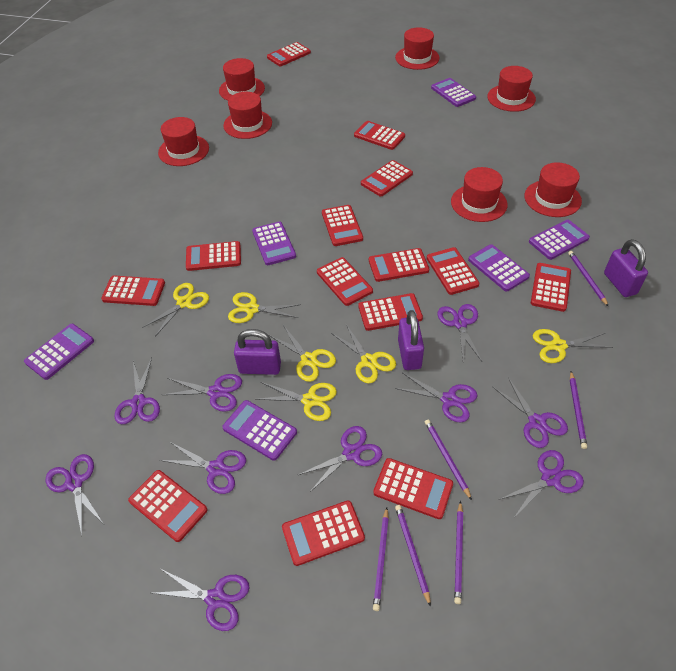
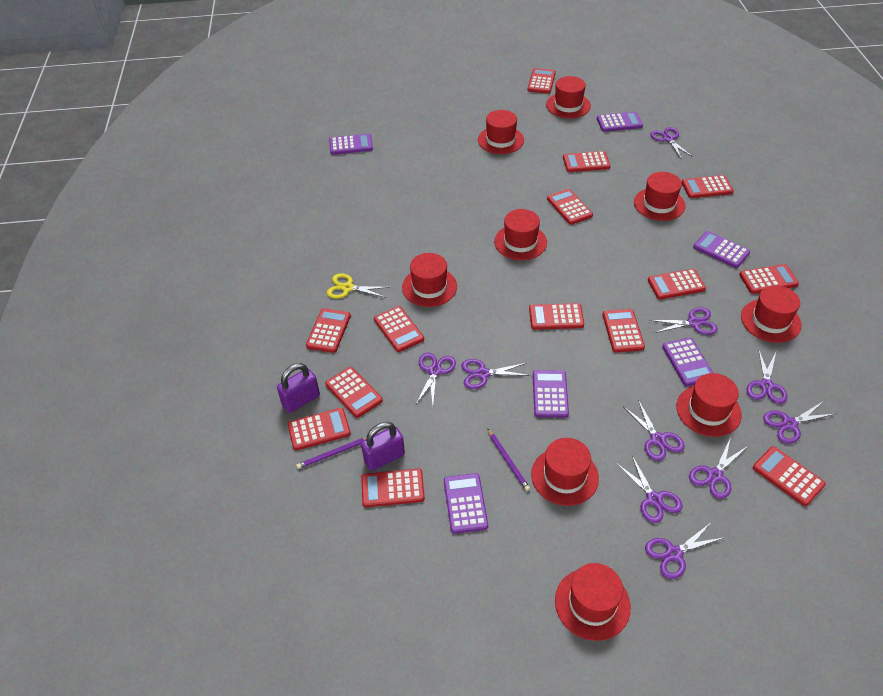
purple padlock: 3 -> 2
purple pencil: 6 -> 2
red hat: 7 -> 9
yellow scissors: 6 -> 1

